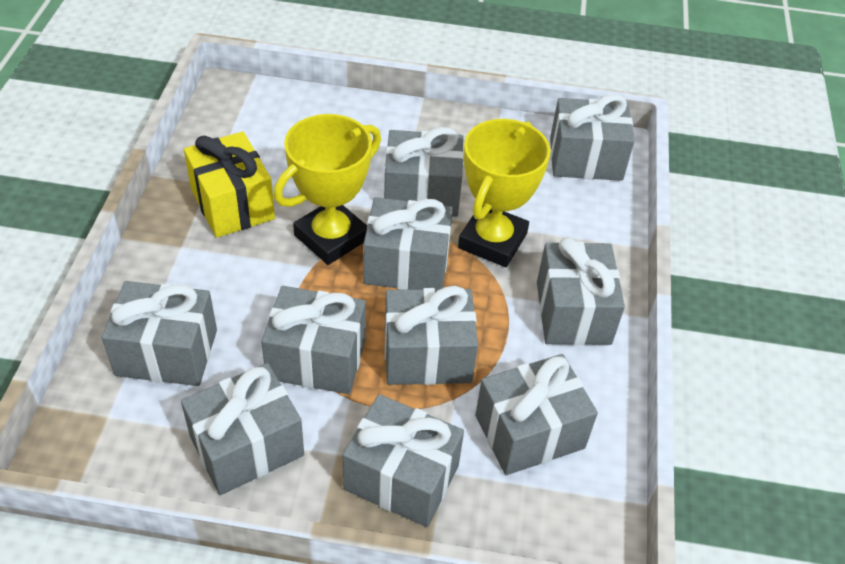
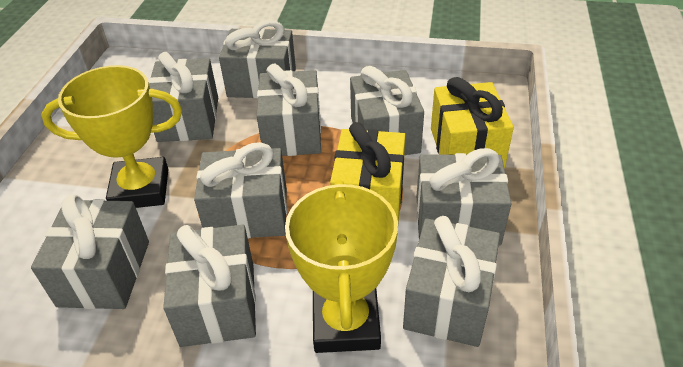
grey gift: 10 -> 9
yellow gift: 1 -> 2

